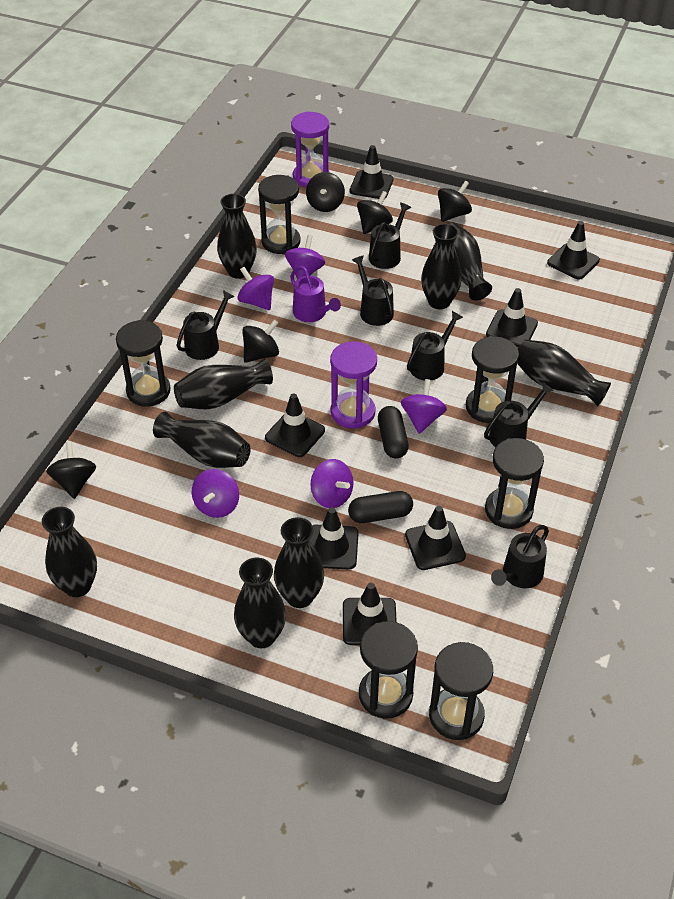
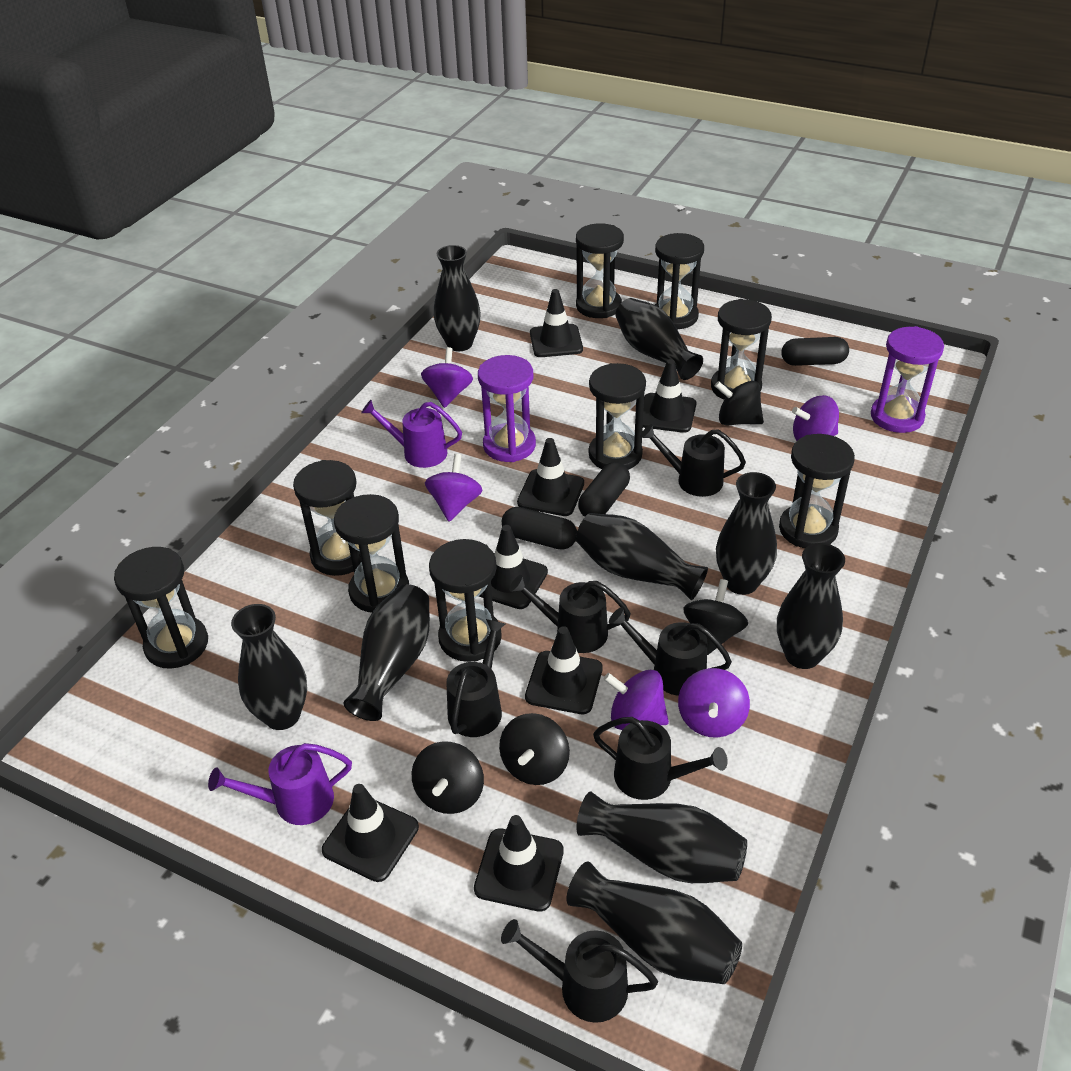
black capsule: 2 -> 3
black hourglass: 6 -> 9
black spinning top: 5 -> 4
purple watering can: 1 -> 2

